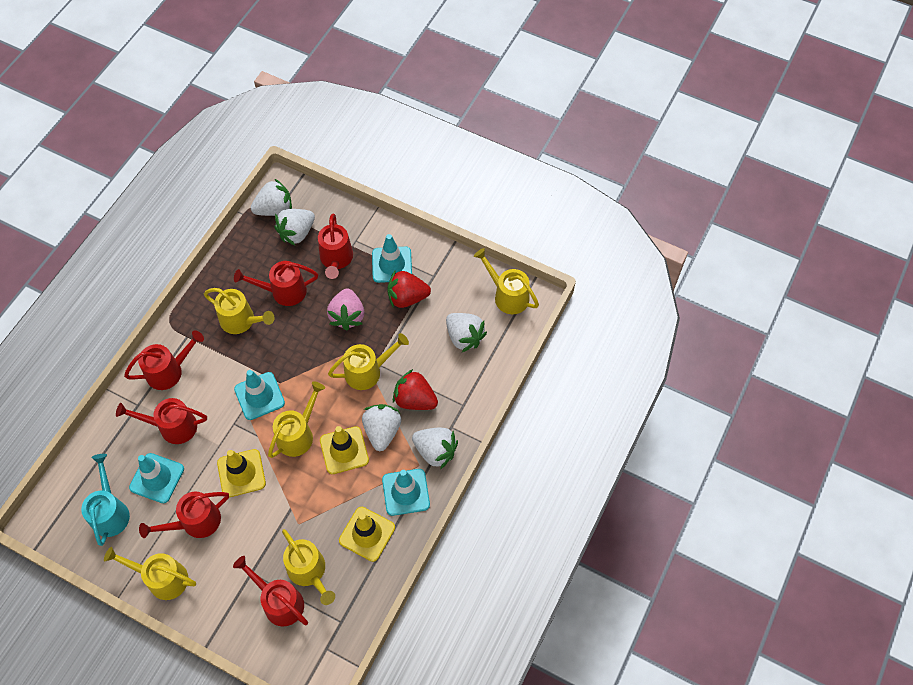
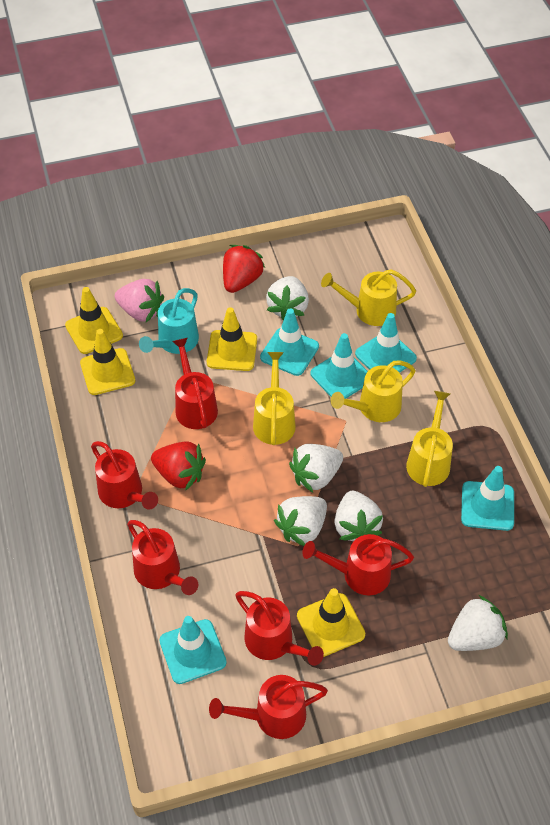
turquoise traffic cone: 4 -> 5
yellow traffic cone: 3 -> 4
yellow watering can: 6 -> 4

